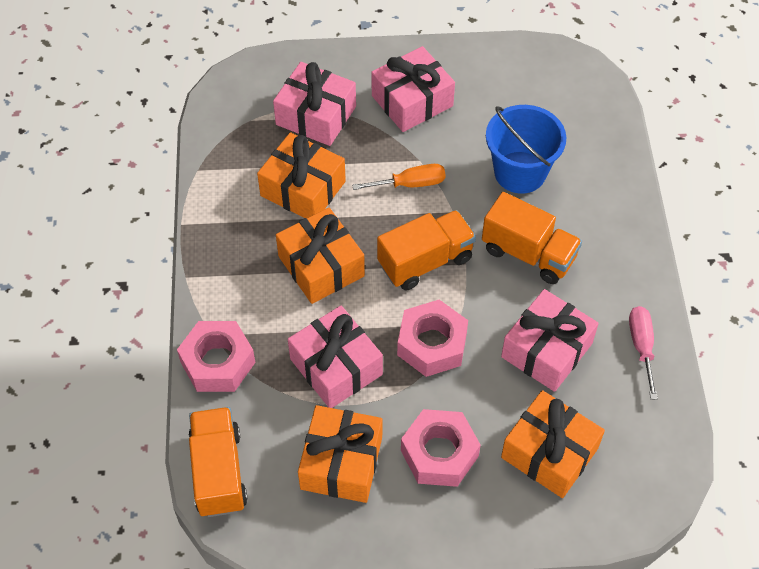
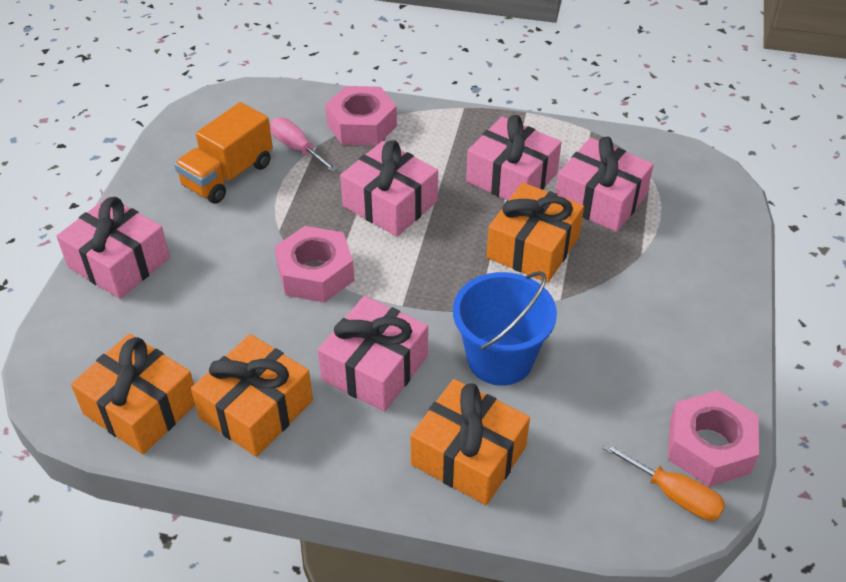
orange truck: 3 -> 1
pink gift: 4 -> 5

